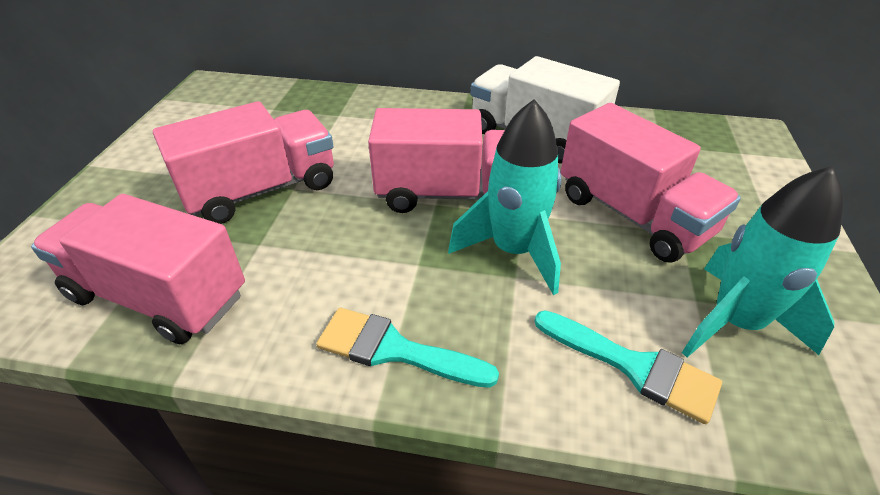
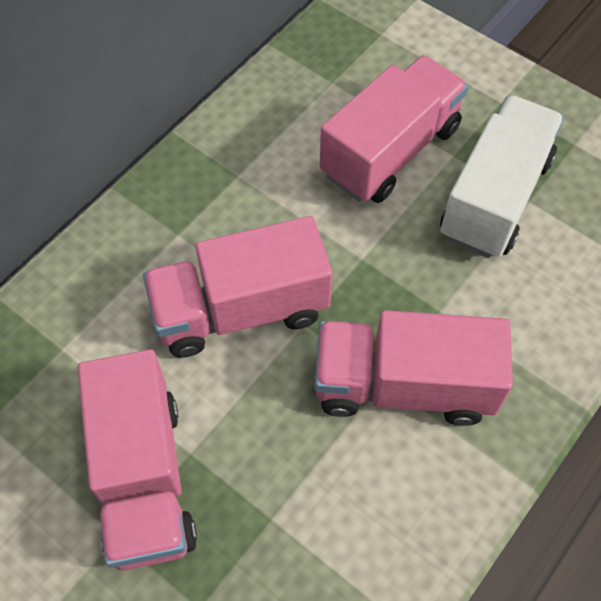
turquoise brush: 2 -> 0
turquoise rocket: 2 -> 0

